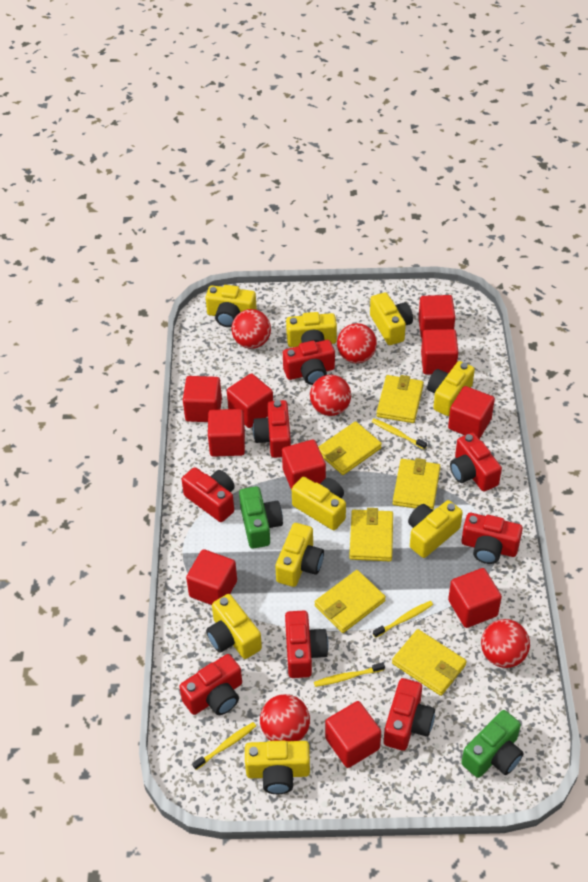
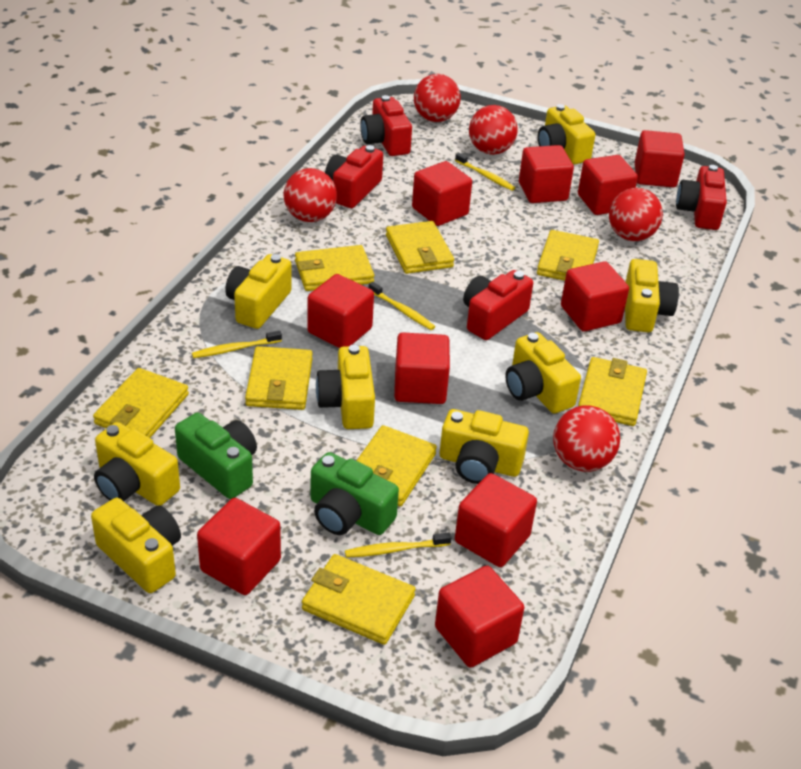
red camera: 8 -> 4
yellow camera: 9 -> 8
yellow wallet: 6 -> 8

